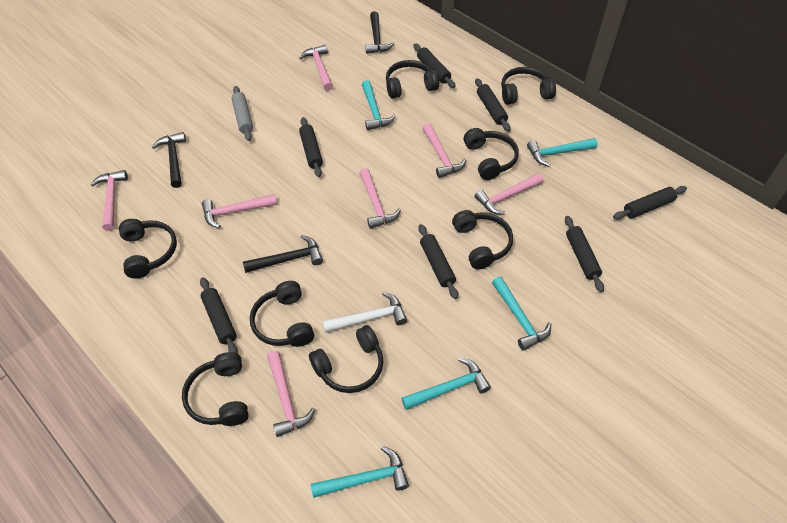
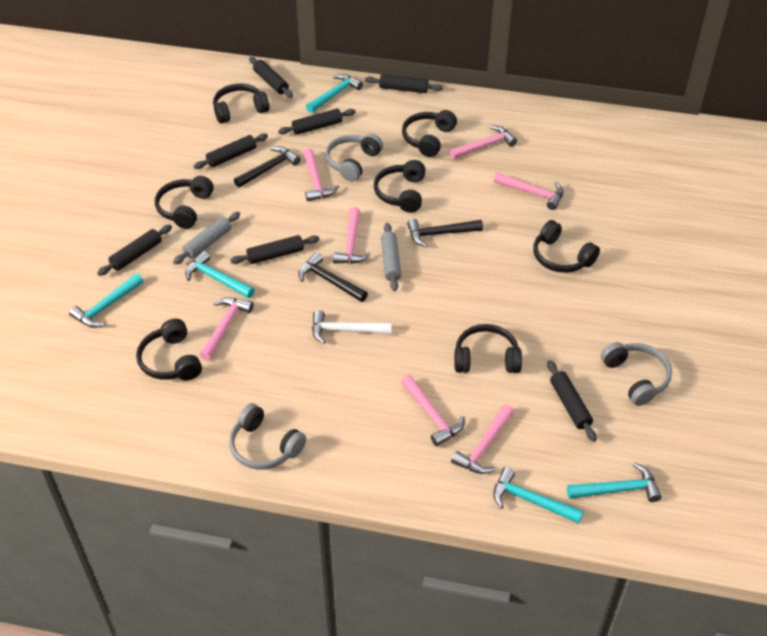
black headphones: 8 -> 7
grey headphones: 0 -> 3
grey rolling pin: 1 -> 2

